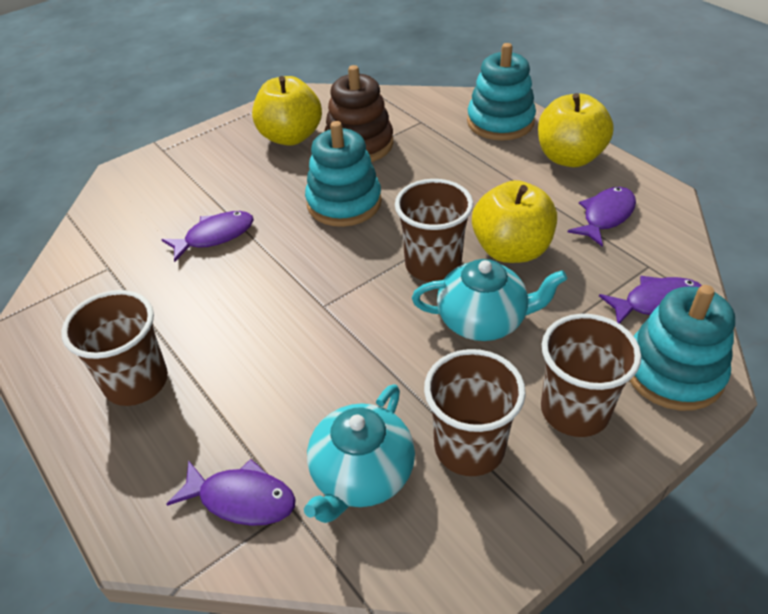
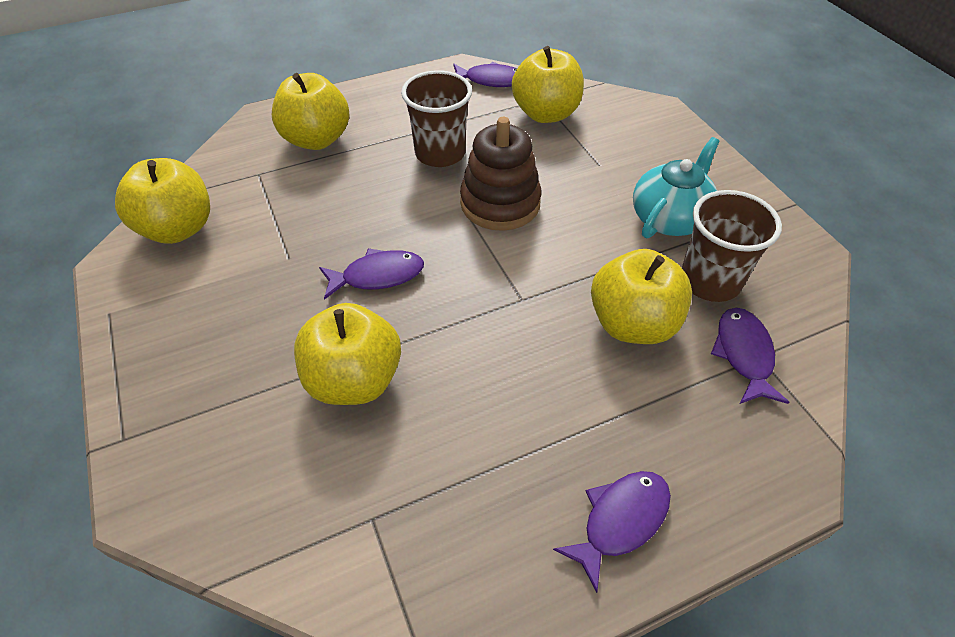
brown cup: 4 -> 2
turquoise stacking toy: 3 -> 0
turquoise teapot: 2 -> 1
yellow apple: 3 -> 5

